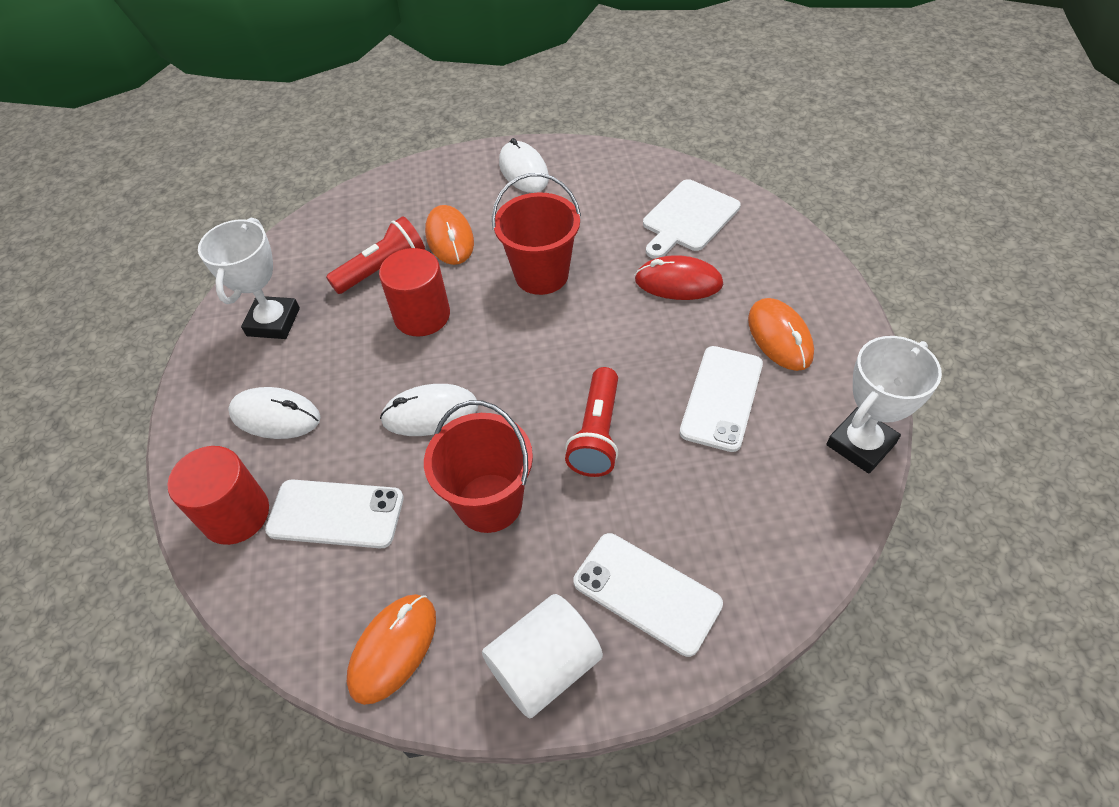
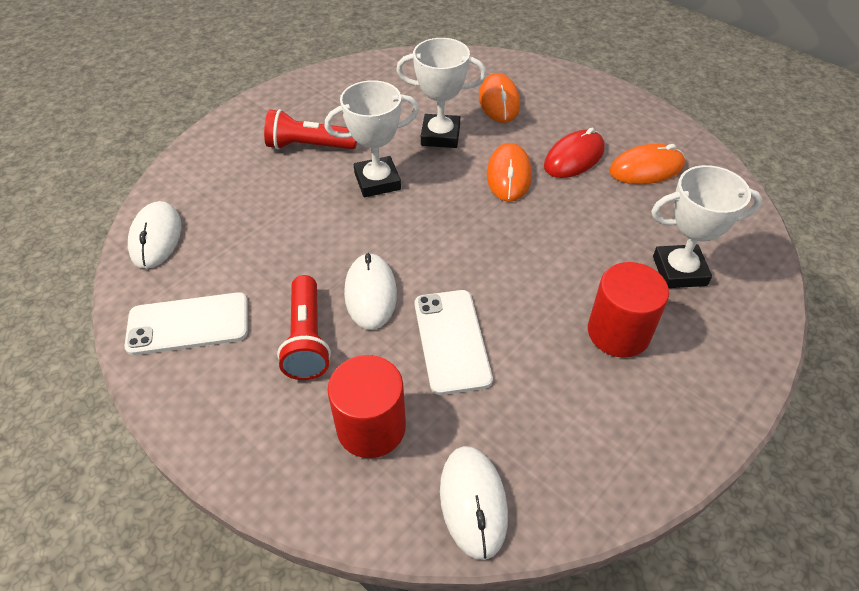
red bucket: 2 -> 0
white cutting board: 1 -> 0
white cylinder: 1 -> 0
white phone: 3 -> 2
white trophy: 2 -> 3

